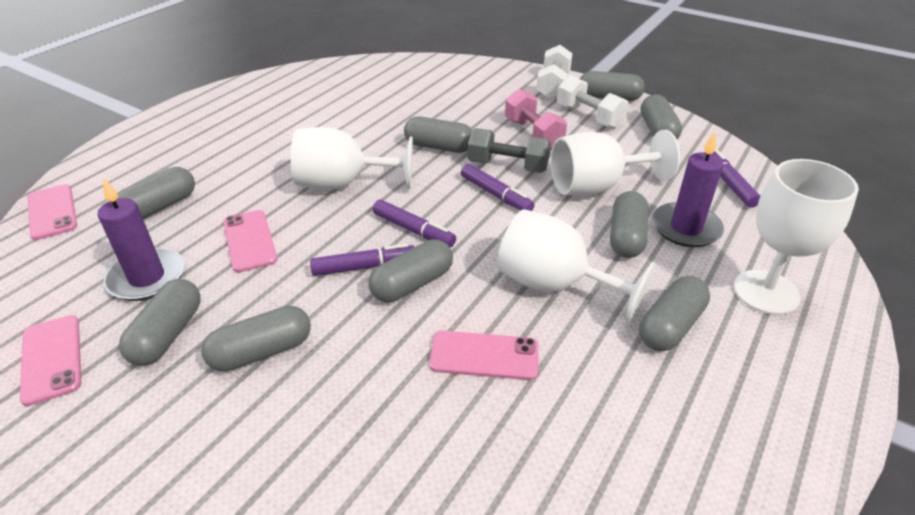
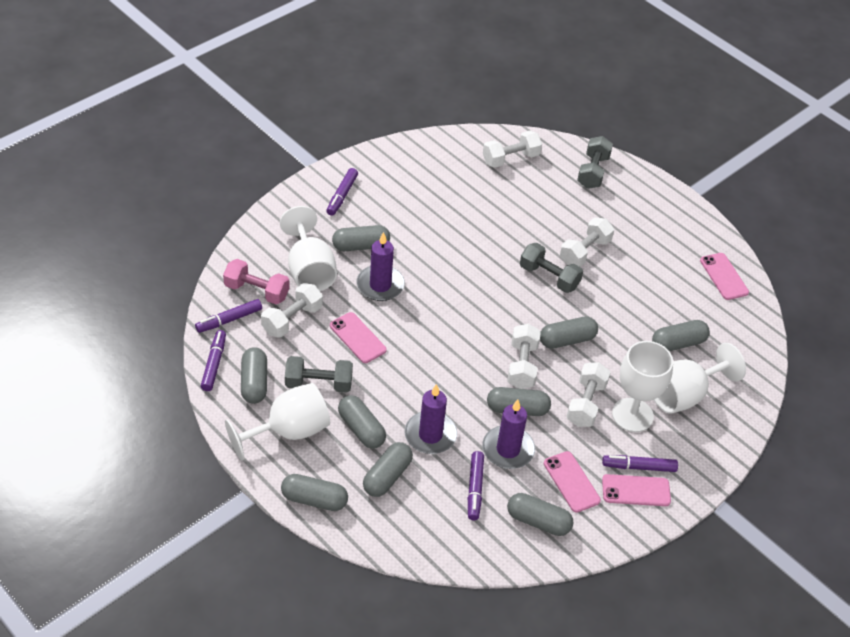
grey dumbbell: 1 -> 3
purple candle: 2 -> 3
purple marker: 4 -> 5
white dumbbell: 2 -> 5

